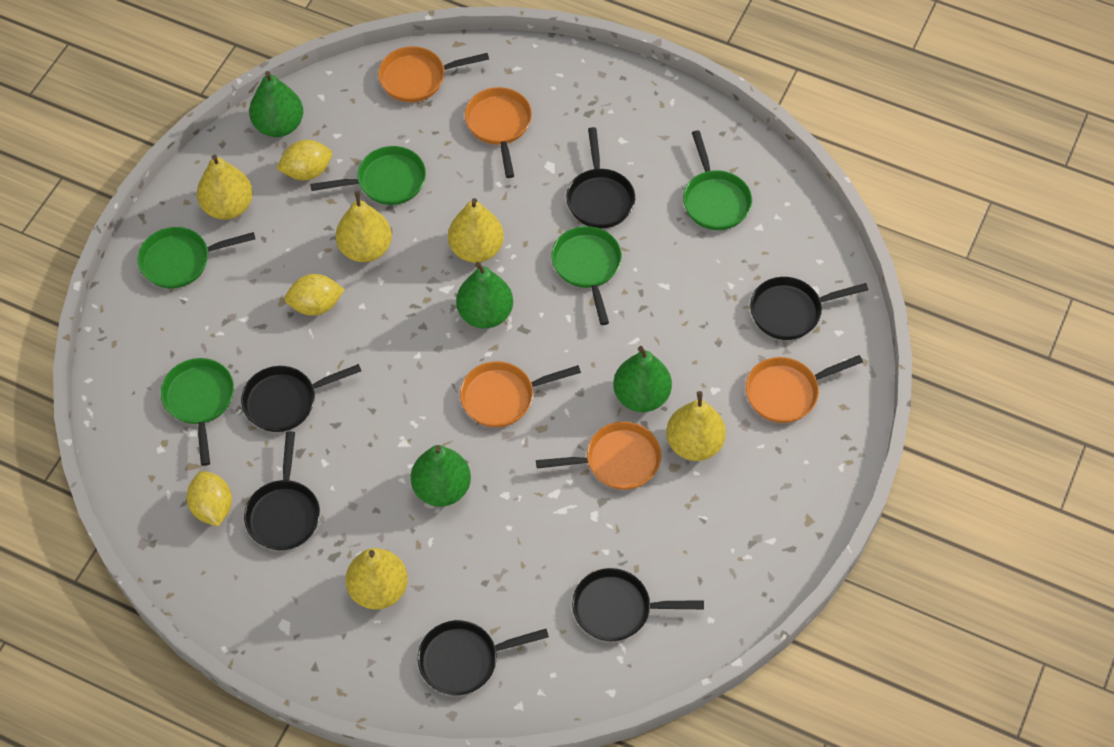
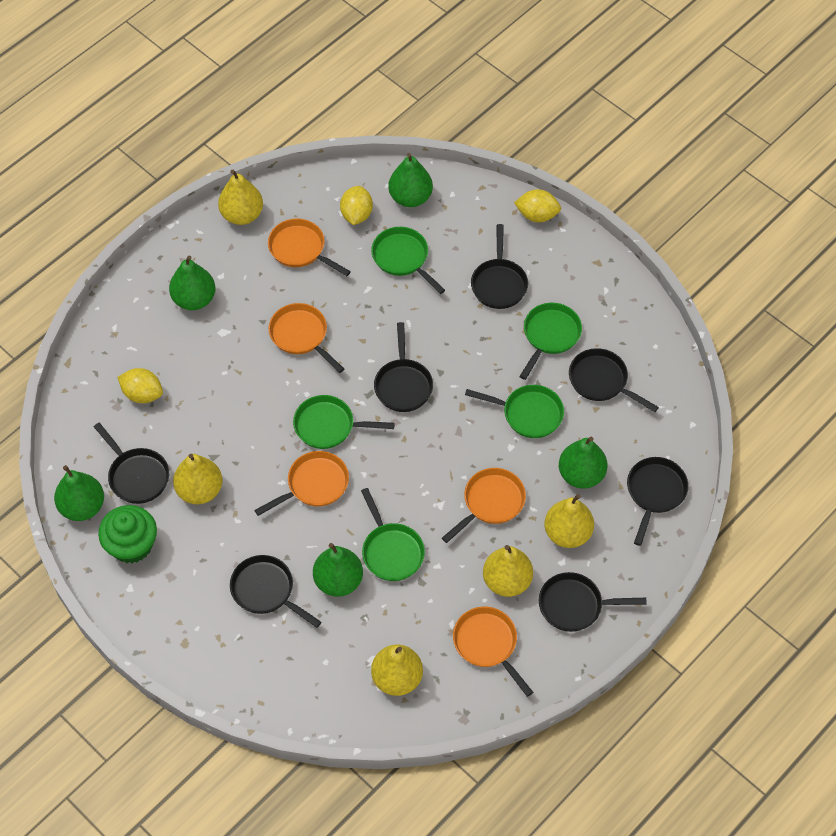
black pan: 6 -> 7
green cupcake: 0 -> 1
green pear: 4 -> 5

